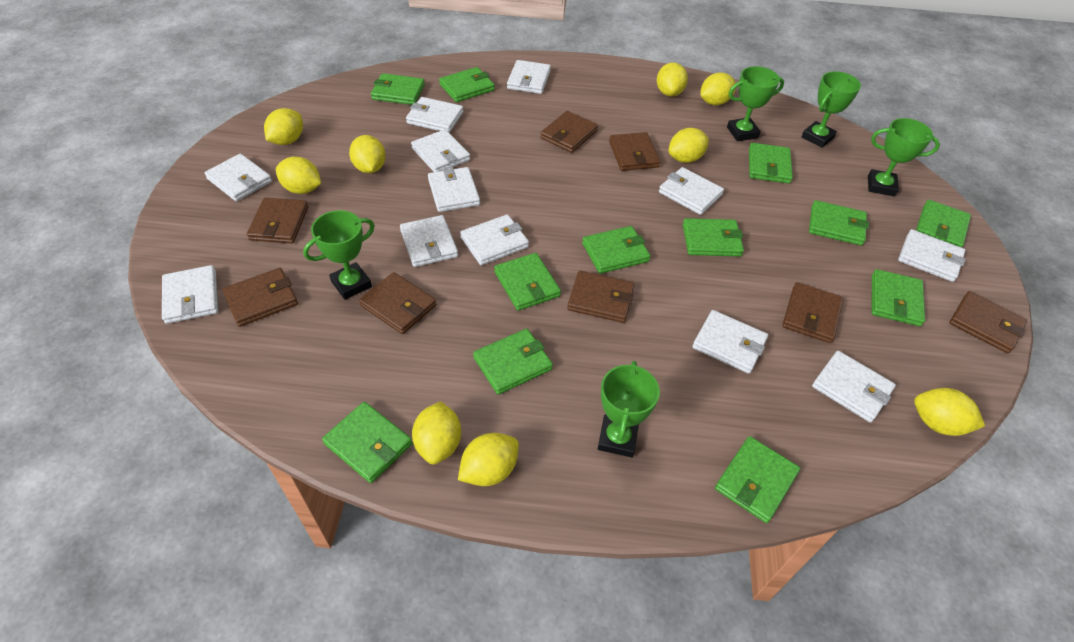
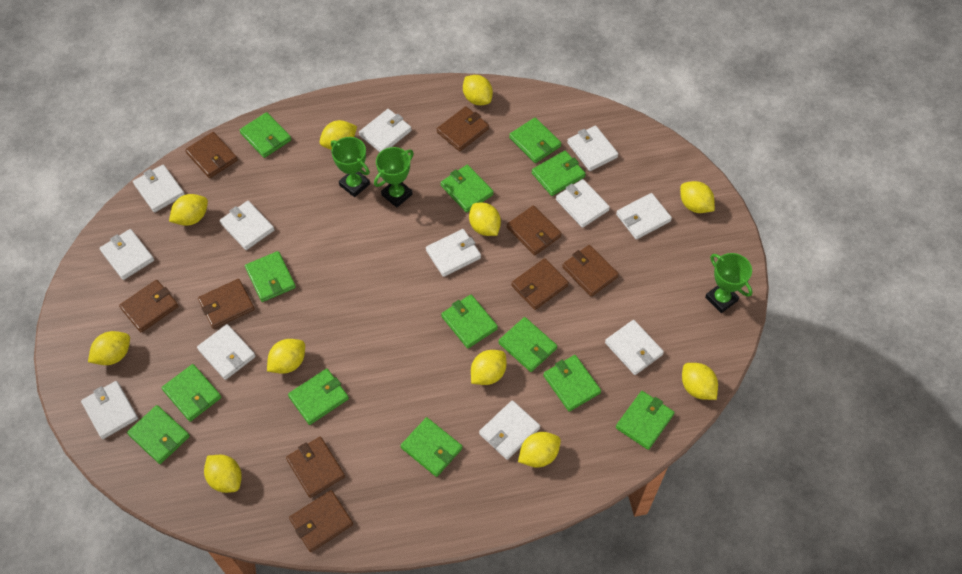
brown wallet: 8 -> 9
green trophy: 5 -> 3
green wallet: 12 -> 13
yellow lemon: 9 -> 11

